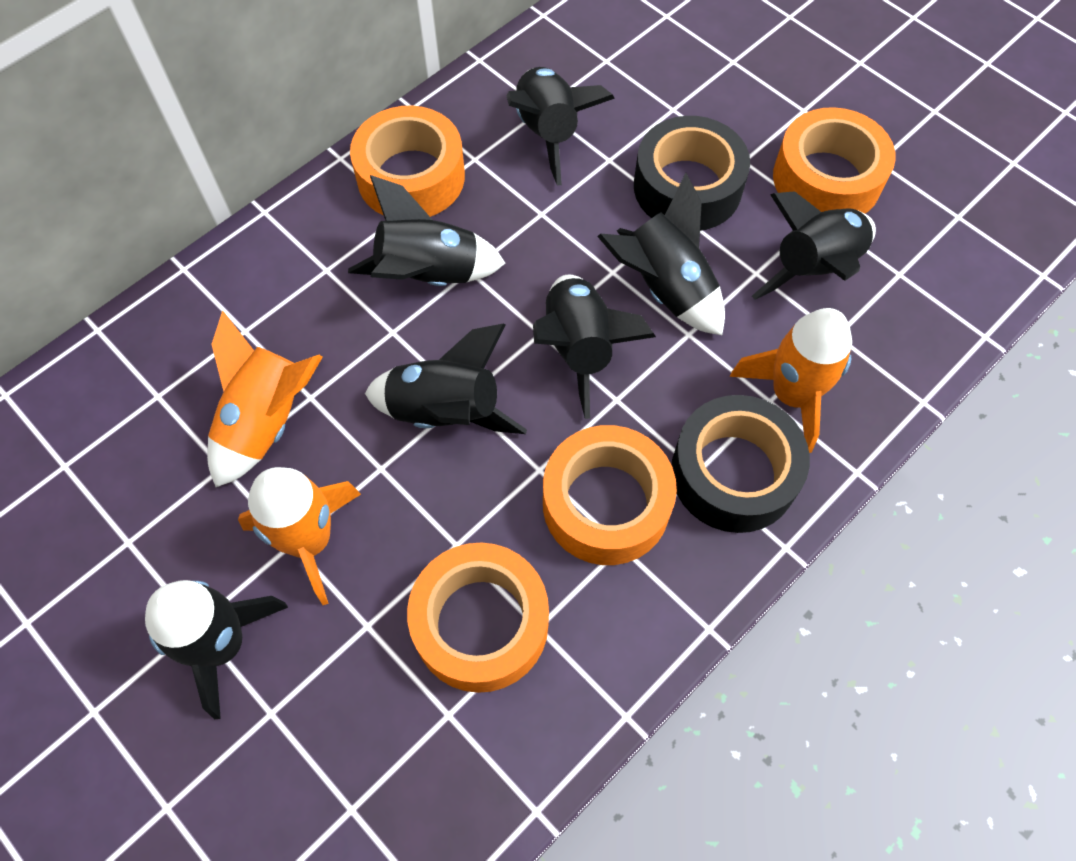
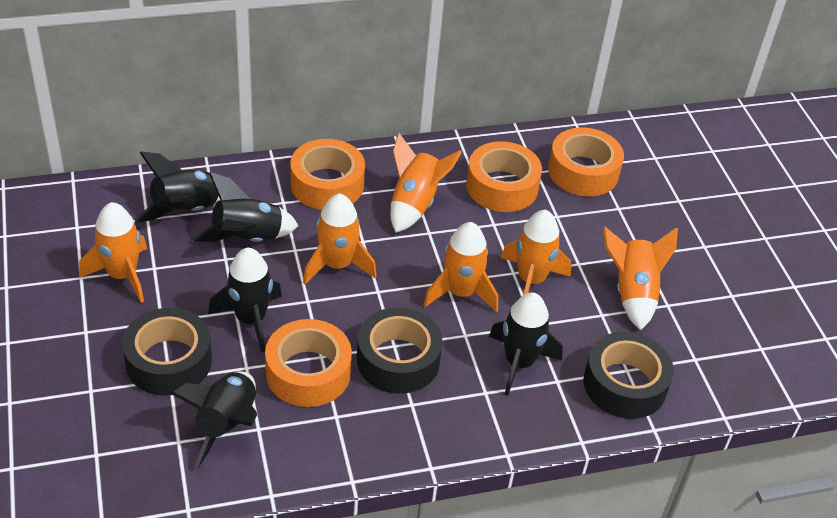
black rocket: 7 -> 5
black tape: 2 -> 3
orange rocket: 3 -> 6

